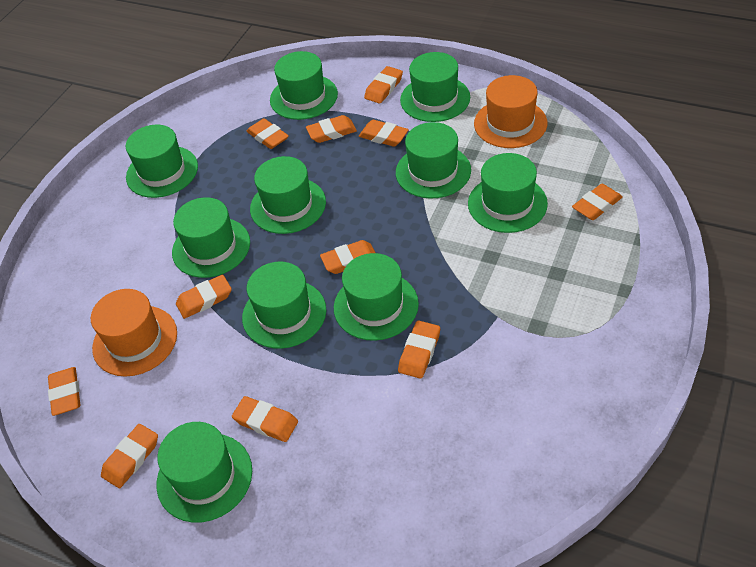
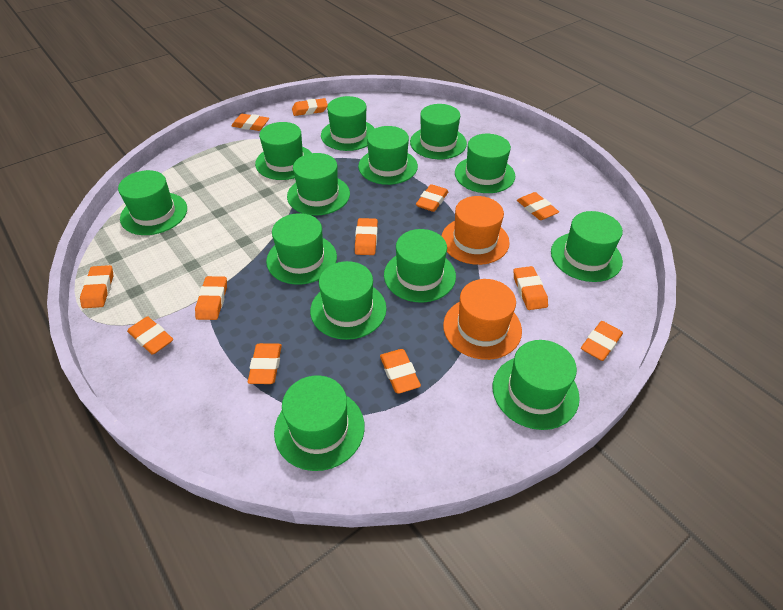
green hat: 10 -> 13
orange eraser: 11 -> 12

